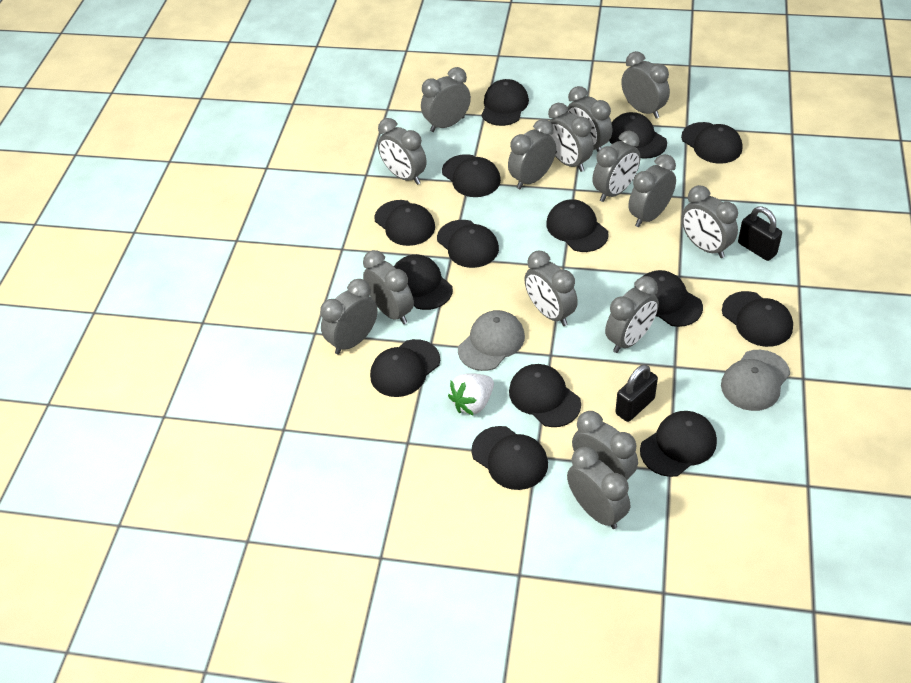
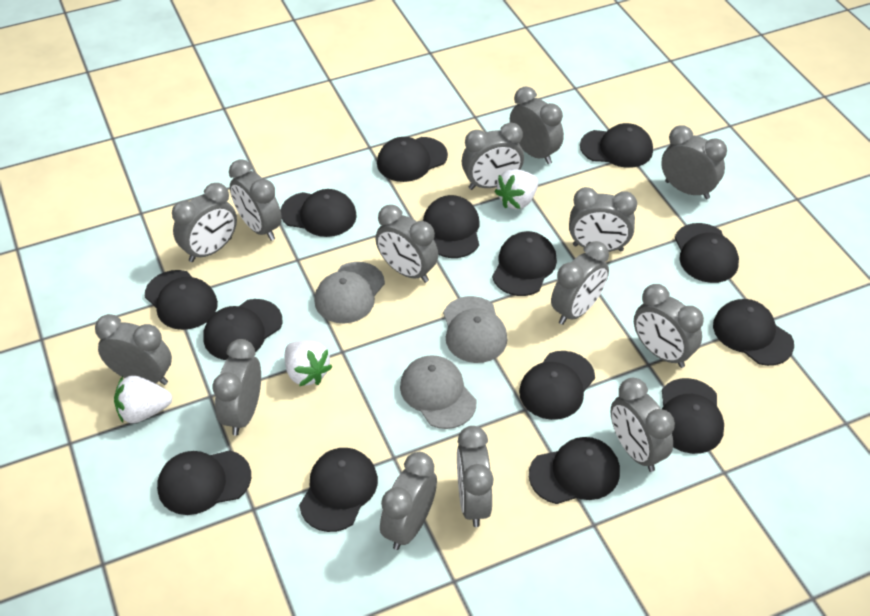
black padlock: 2 -> 0
grey cap: 2 -> 3
grey clock: 15 -> 14
white strawberry: 1 -> 3

